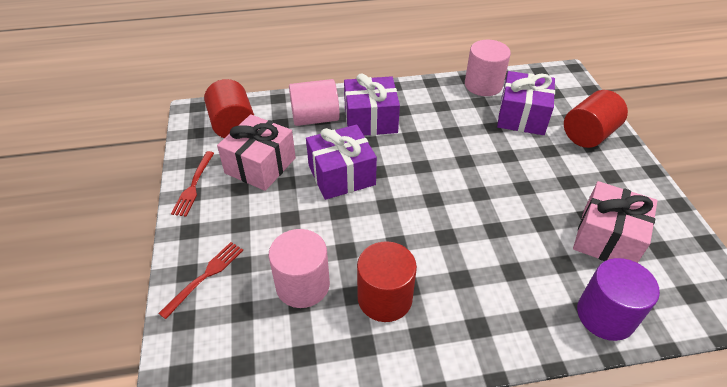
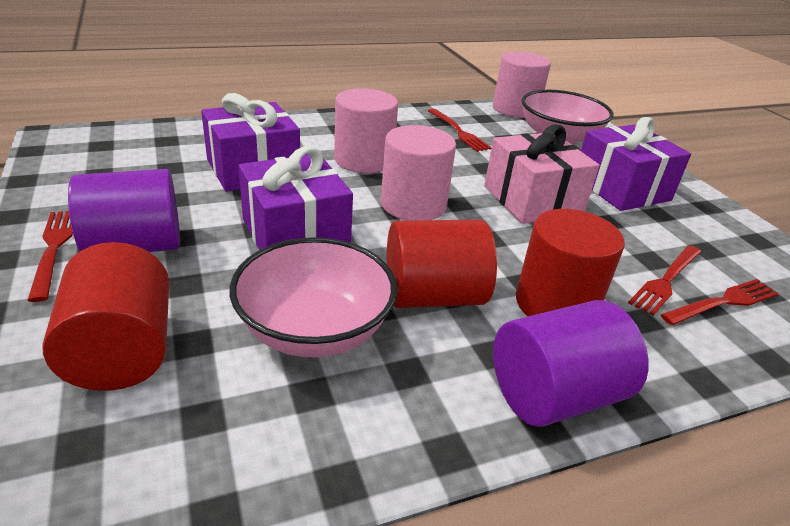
pink bowl: 0 -> 2
pink gift: 2 -> 1
purple cylinder: 1 -> 2
red fork: 2 -> 4

